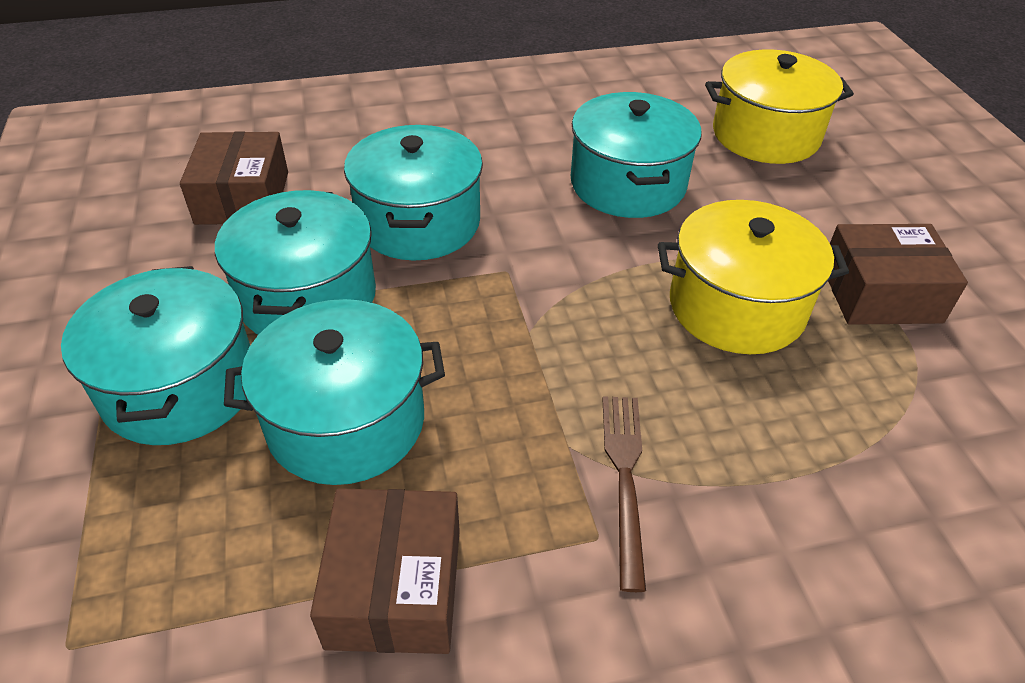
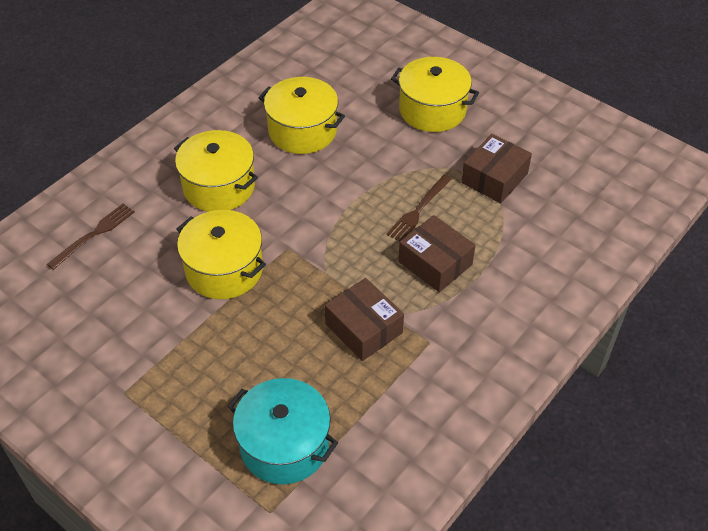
brown fork: 1 -> 2
turquoise pot: 5 -> 1
yellow pot: 2 -> 4

